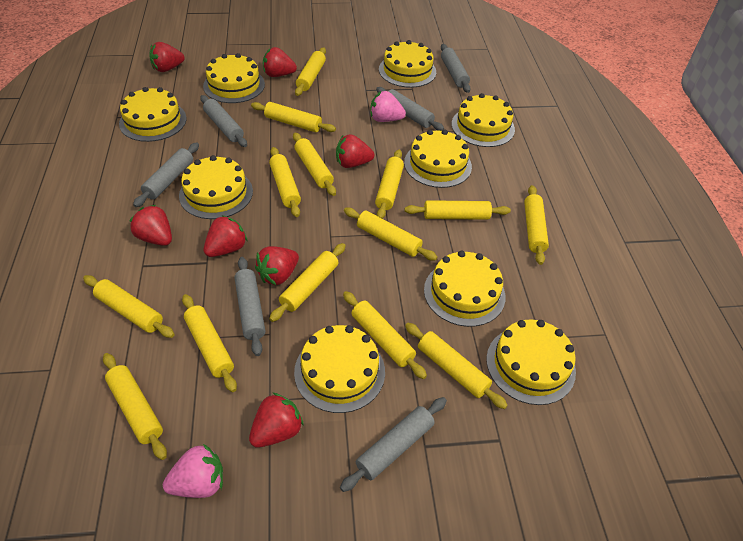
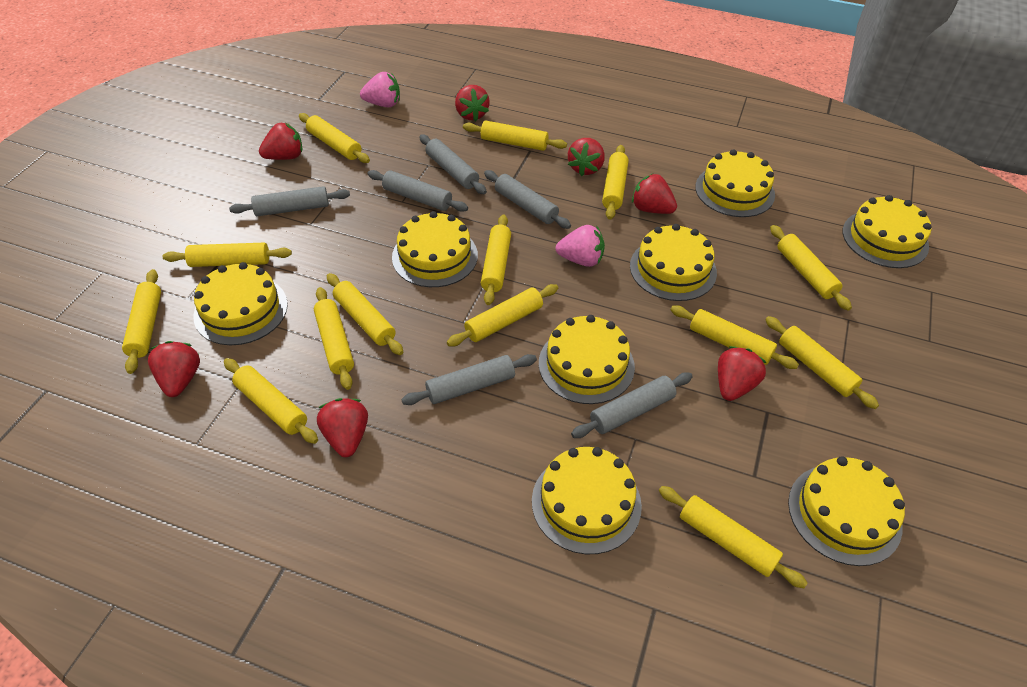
yellow cake: 9 -> 8

